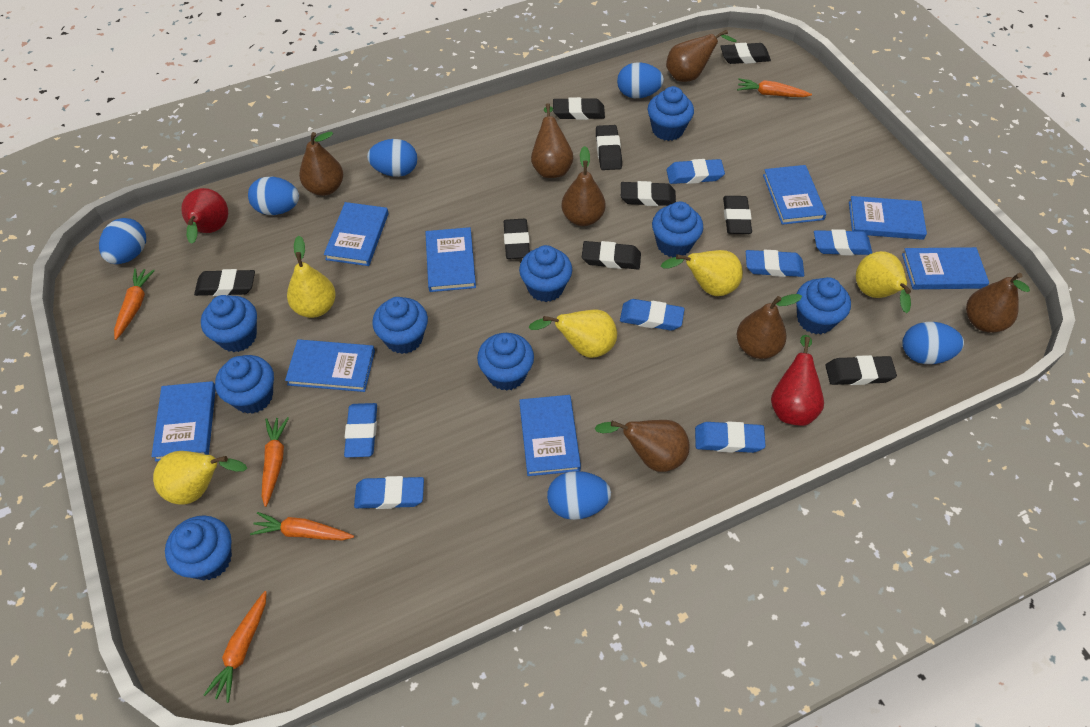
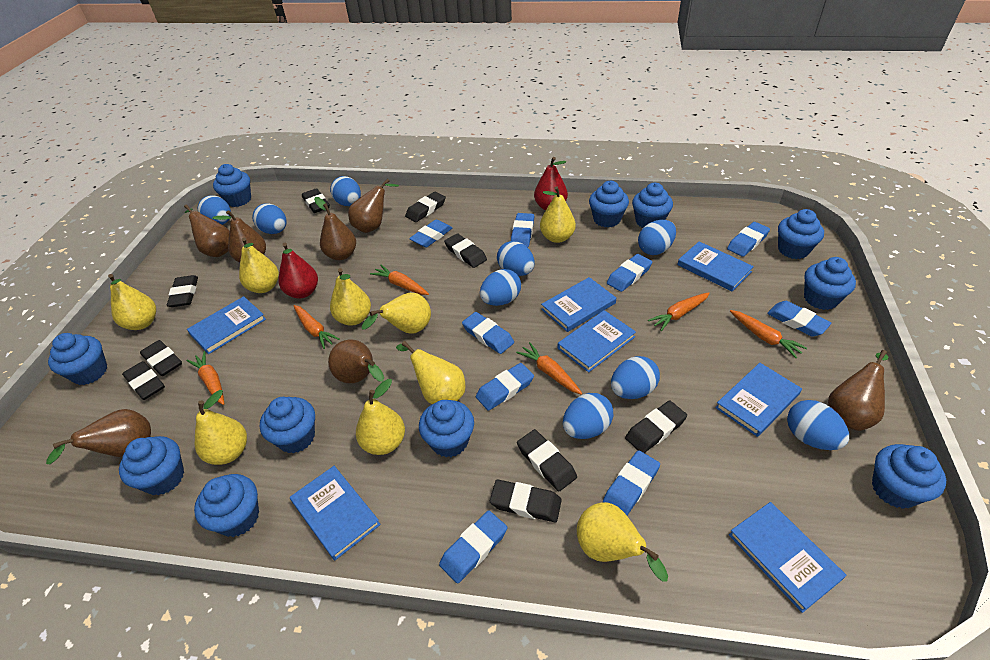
blue book: 8 -> 7
blue cupcake: 9 -> 11
blue egg: 6 -> 9
blue eraser: 7 -> 9
orange carrot: 5 -> 6
yellow pear: 5 -> 9

